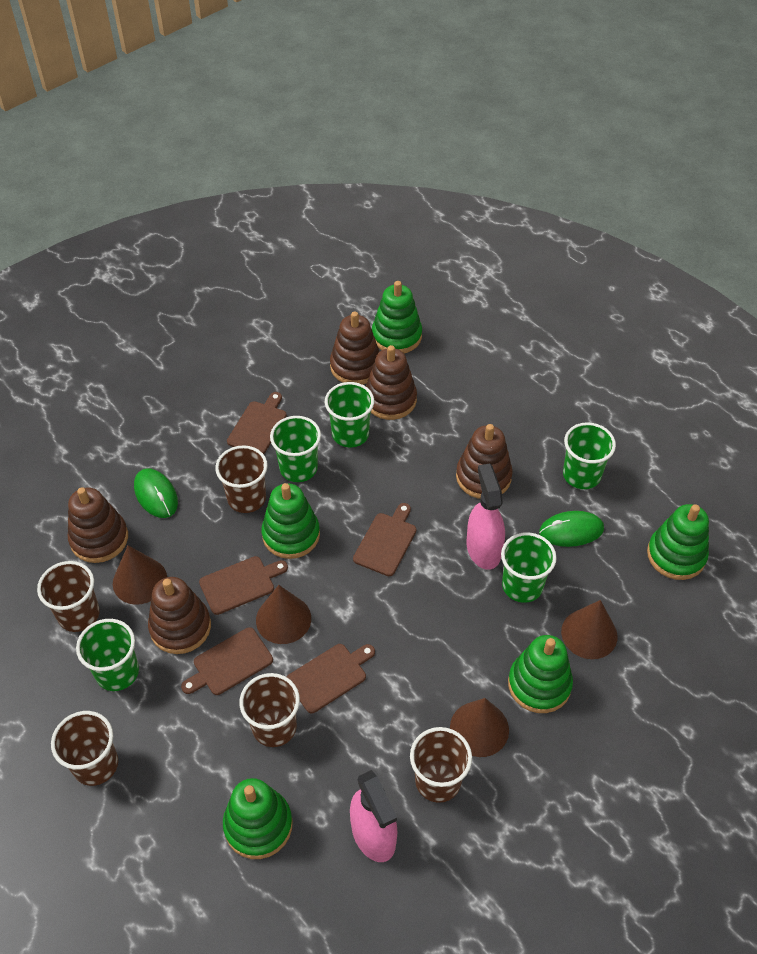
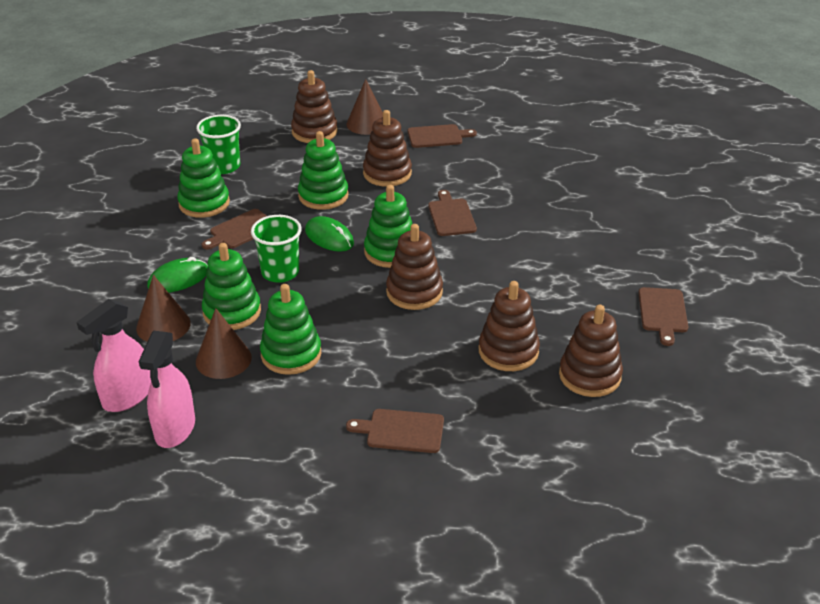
brown cone: 4 -> 3
brown cup: 5 -> 0
green cup: 5 -> 2

